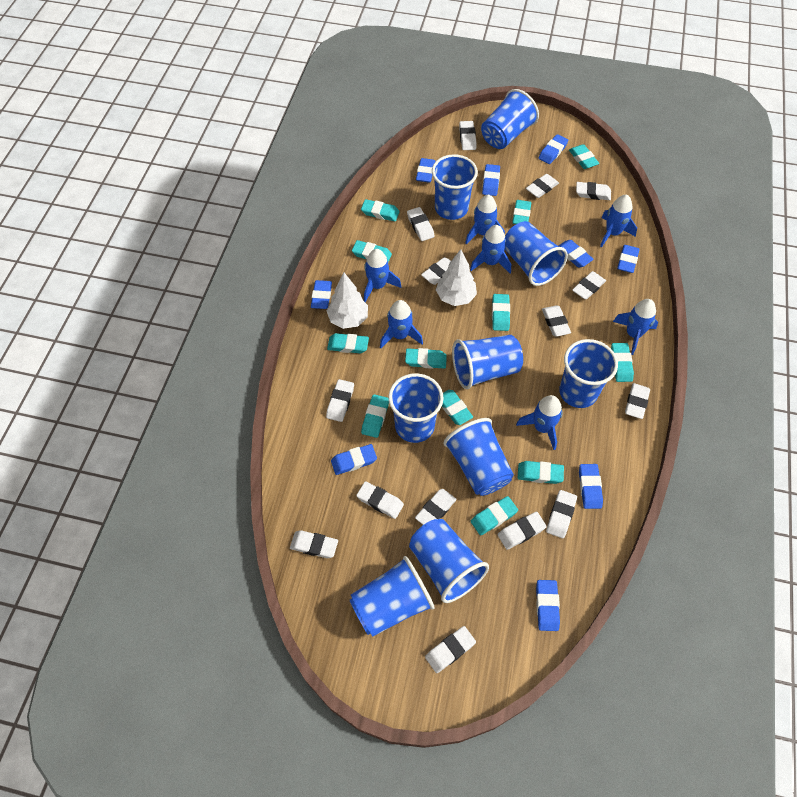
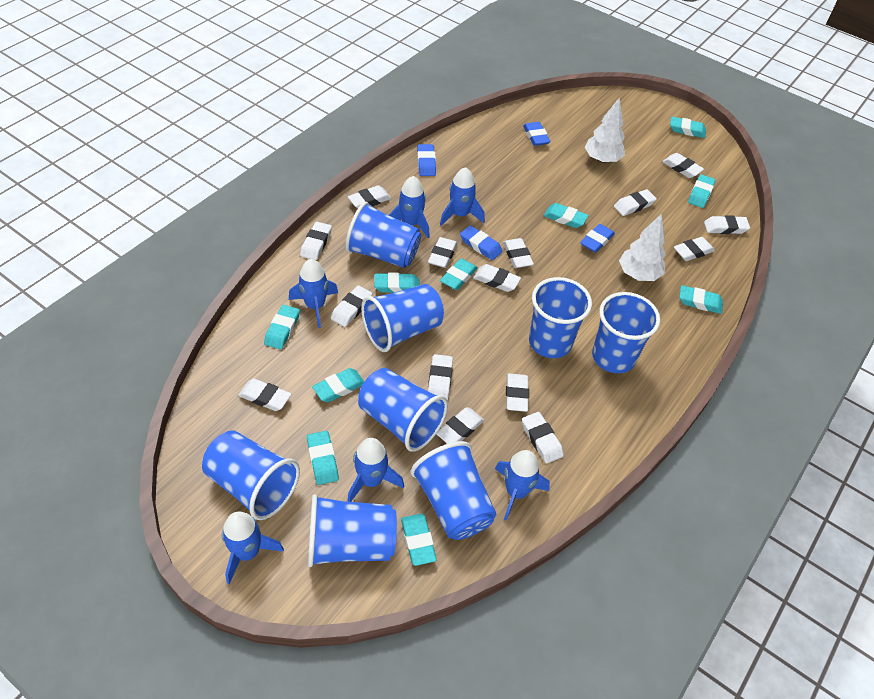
blue cup: 9 -> 8
blue eraser: 9 -> 4
blue rocket: 7 -> 6
turquoise eraser: 12 -> 10

